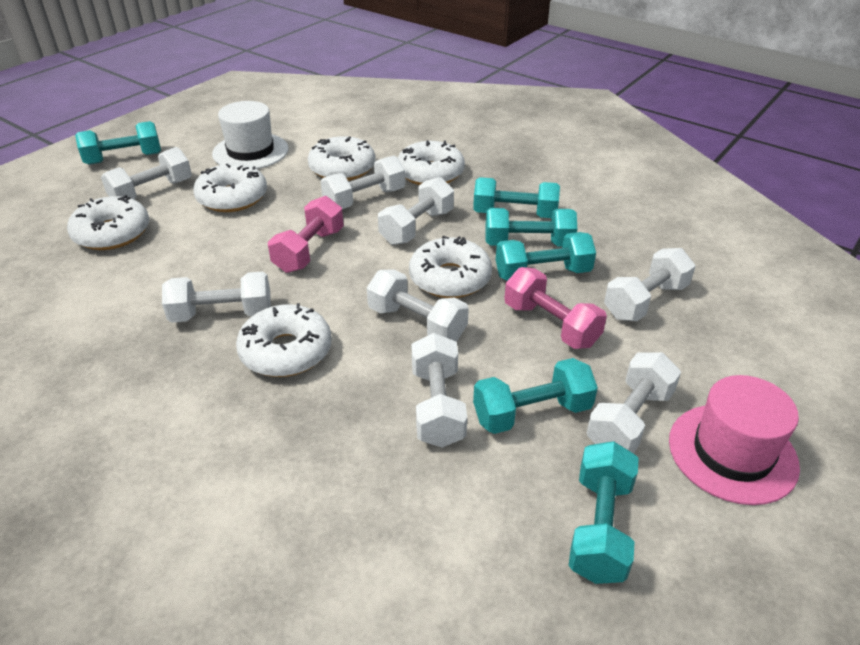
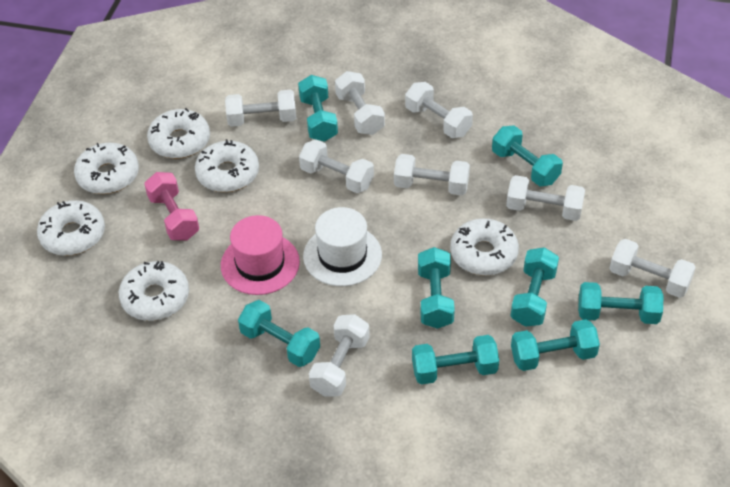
pink dumbbell: 2 -> 1
turquoise dumbbell: 6 -> 8

